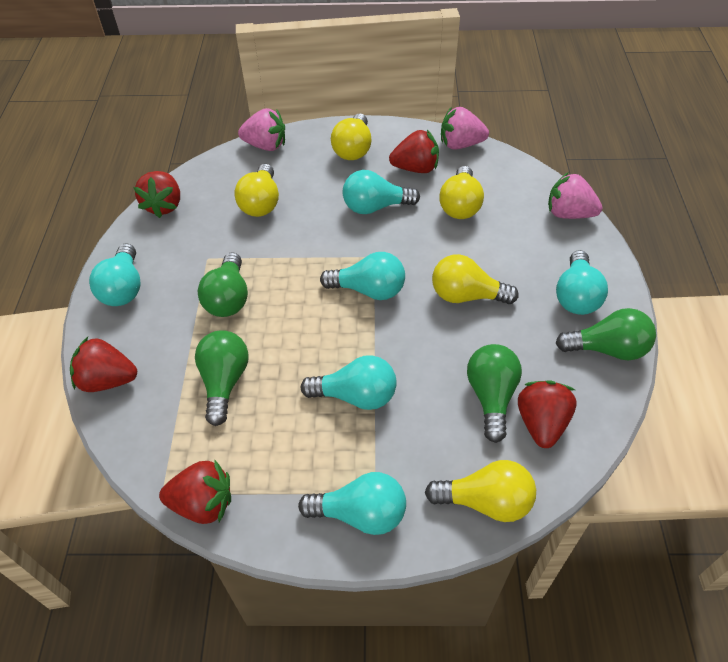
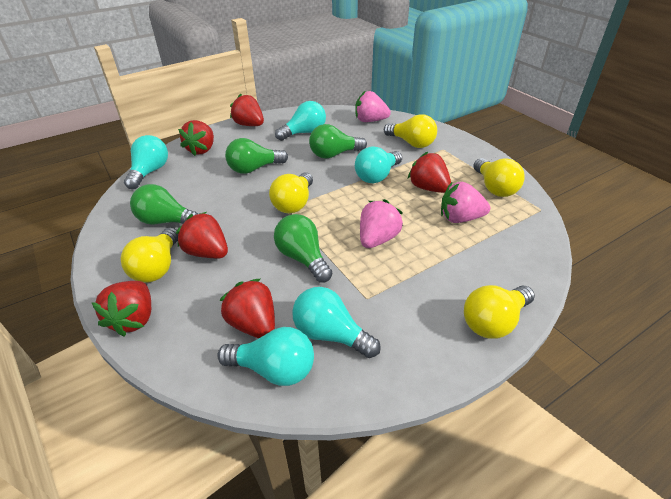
red strawberry: 5 -> 6
turquoise light bulb: 6 -> 5

